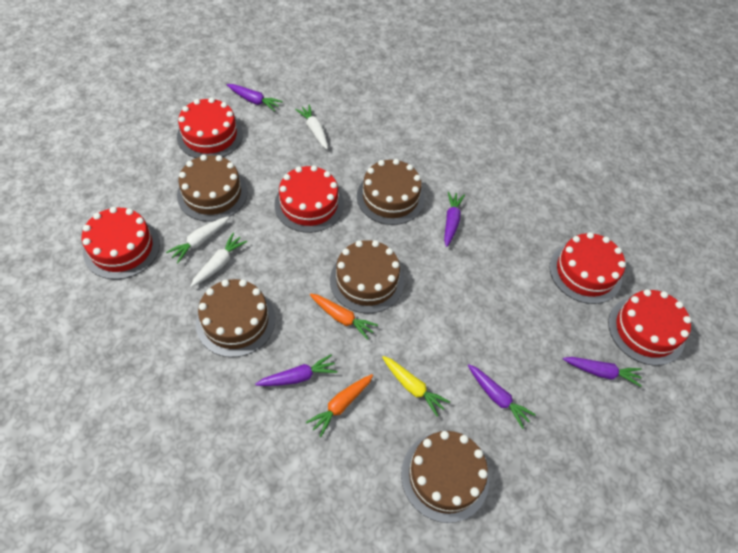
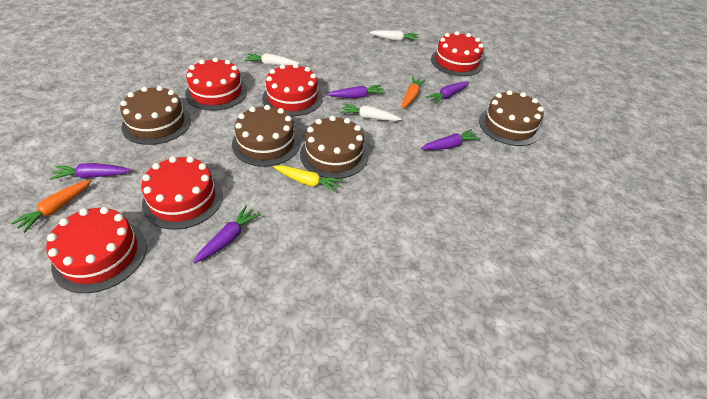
brown cake: 5 -> 4

